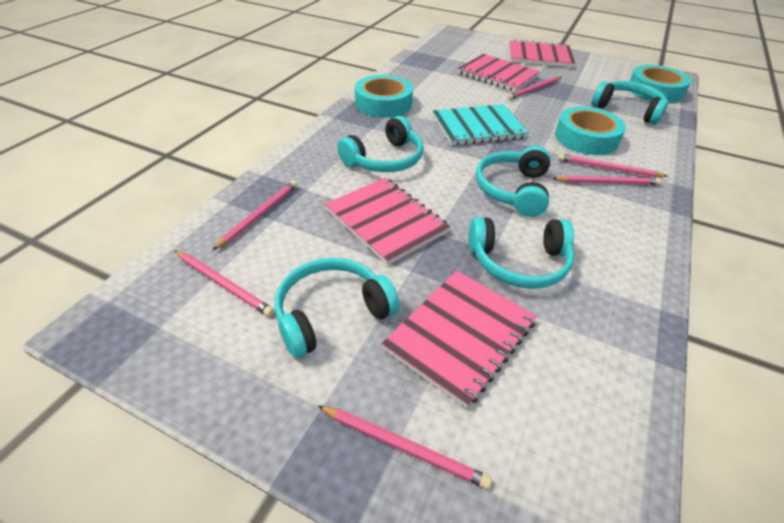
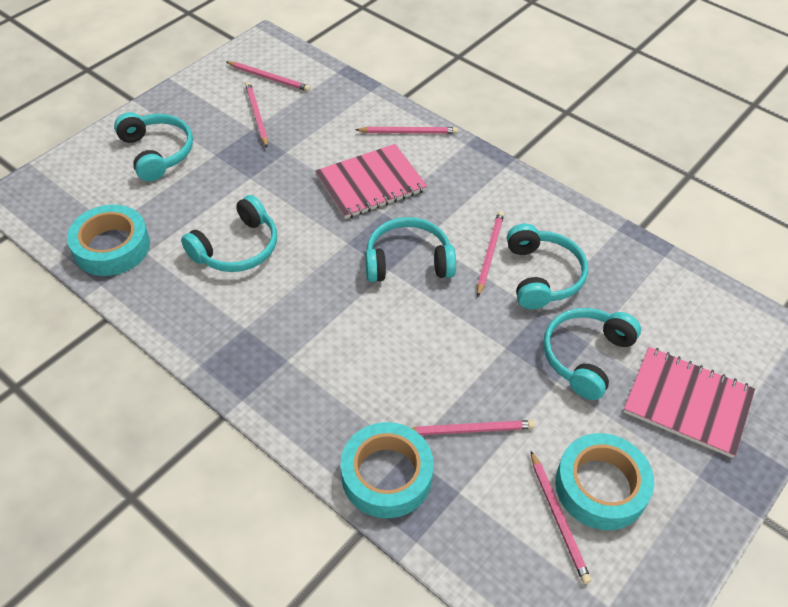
pink notebook: 4 -> 2
turquoise notebook: 1 -> 0

